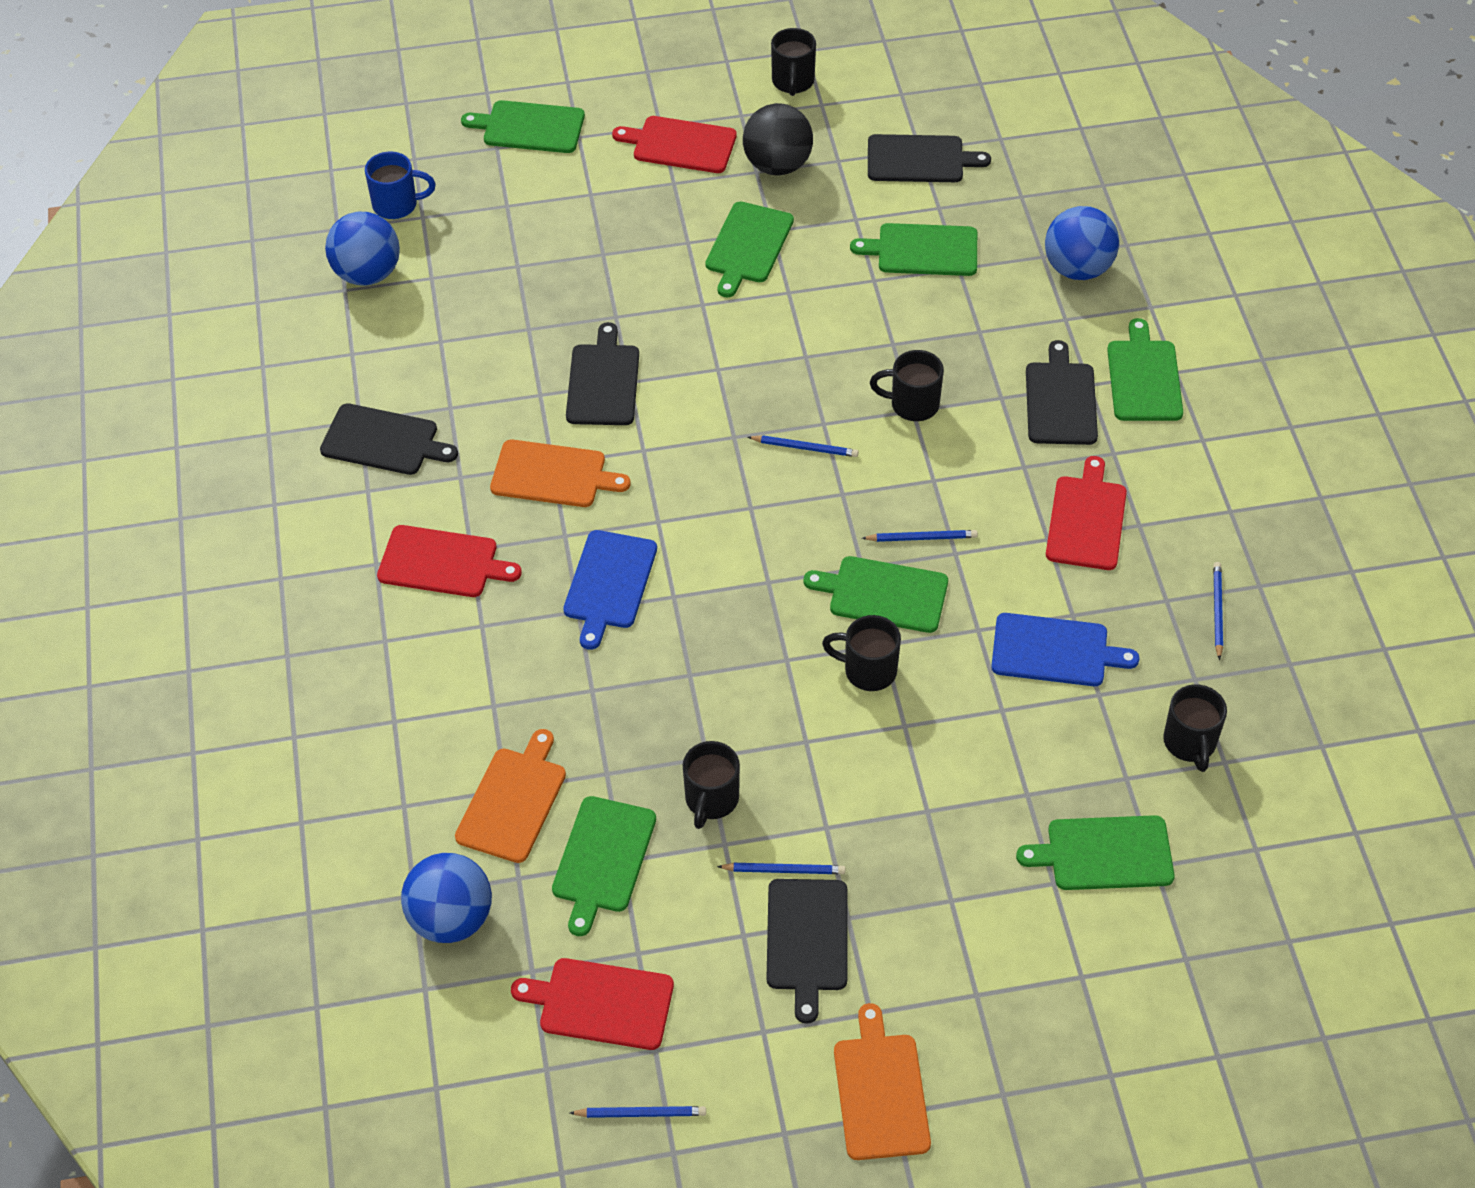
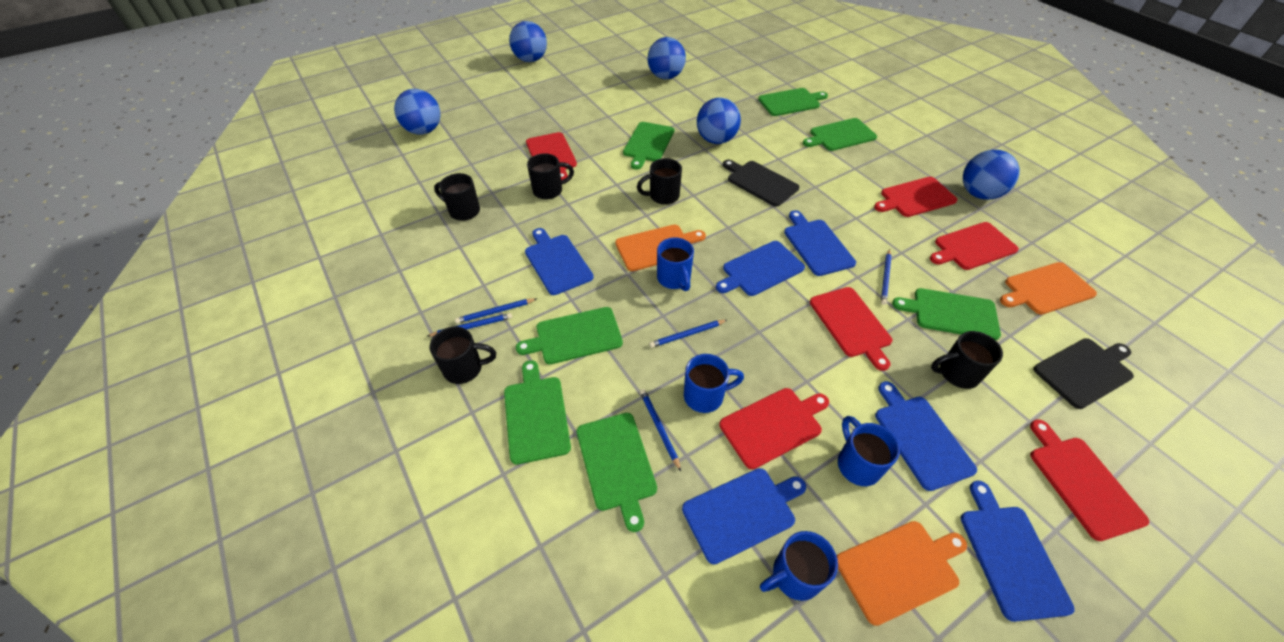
black ball: 1 -> 0
black cutting board: 5 -> 2
blue ball: 3 -> 5
blue cutting board: 2 -> 6
blue mug: 1 -> 4
red cutting board: 4 -> 6

